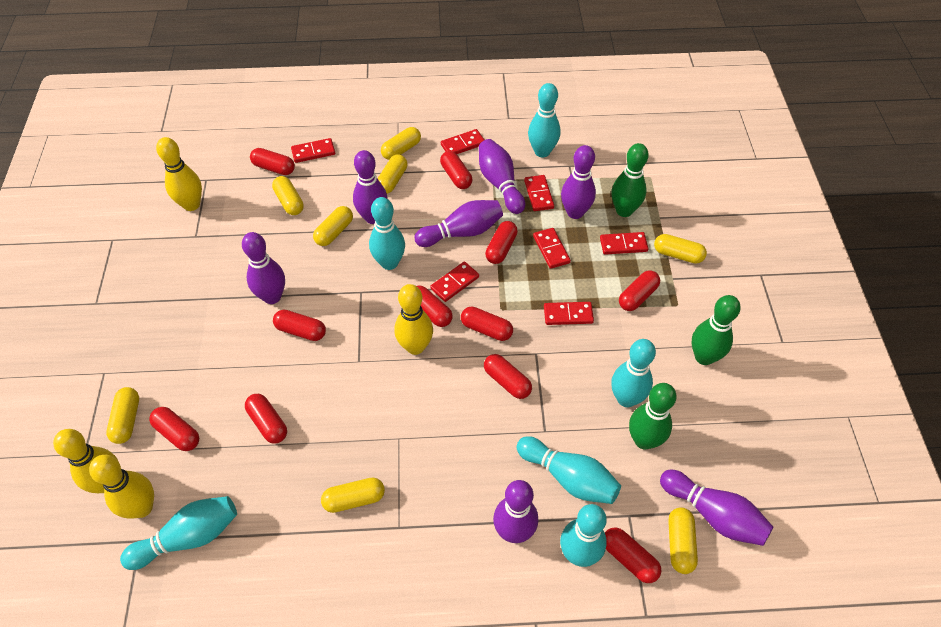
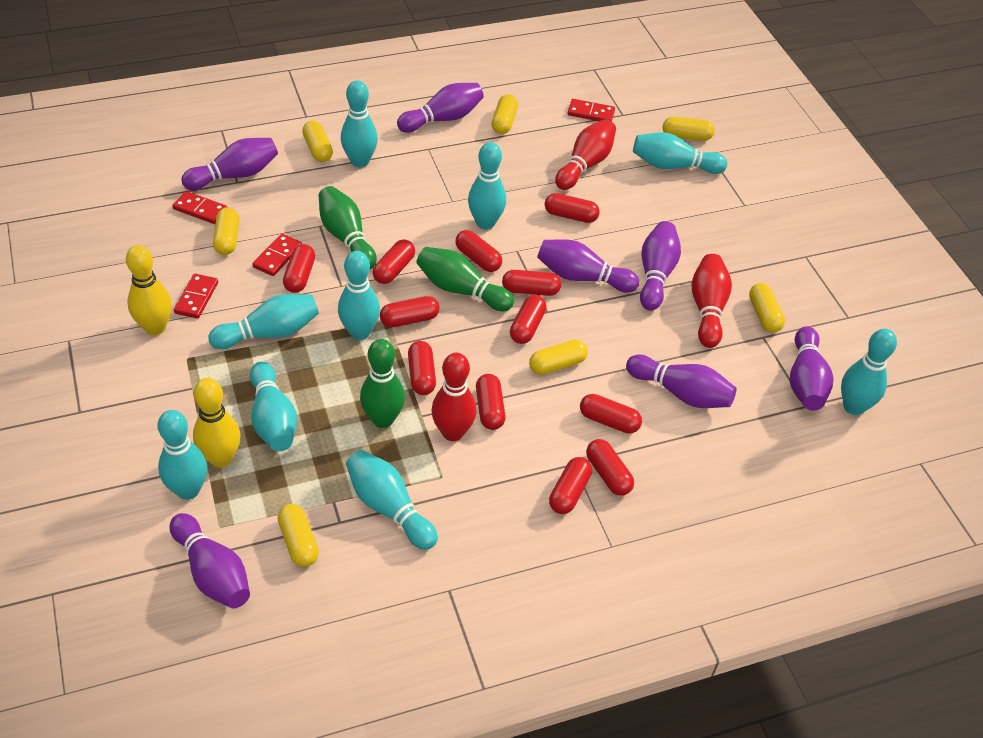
red bowling pin: 0 -> 3
red capsule: 11 -> 12
red domino: 7 -> 4
turquoise bowling pin: 6 -> 9
yellow bowling pin: 4 -> 2
yellow capsule: 8 -> 7

